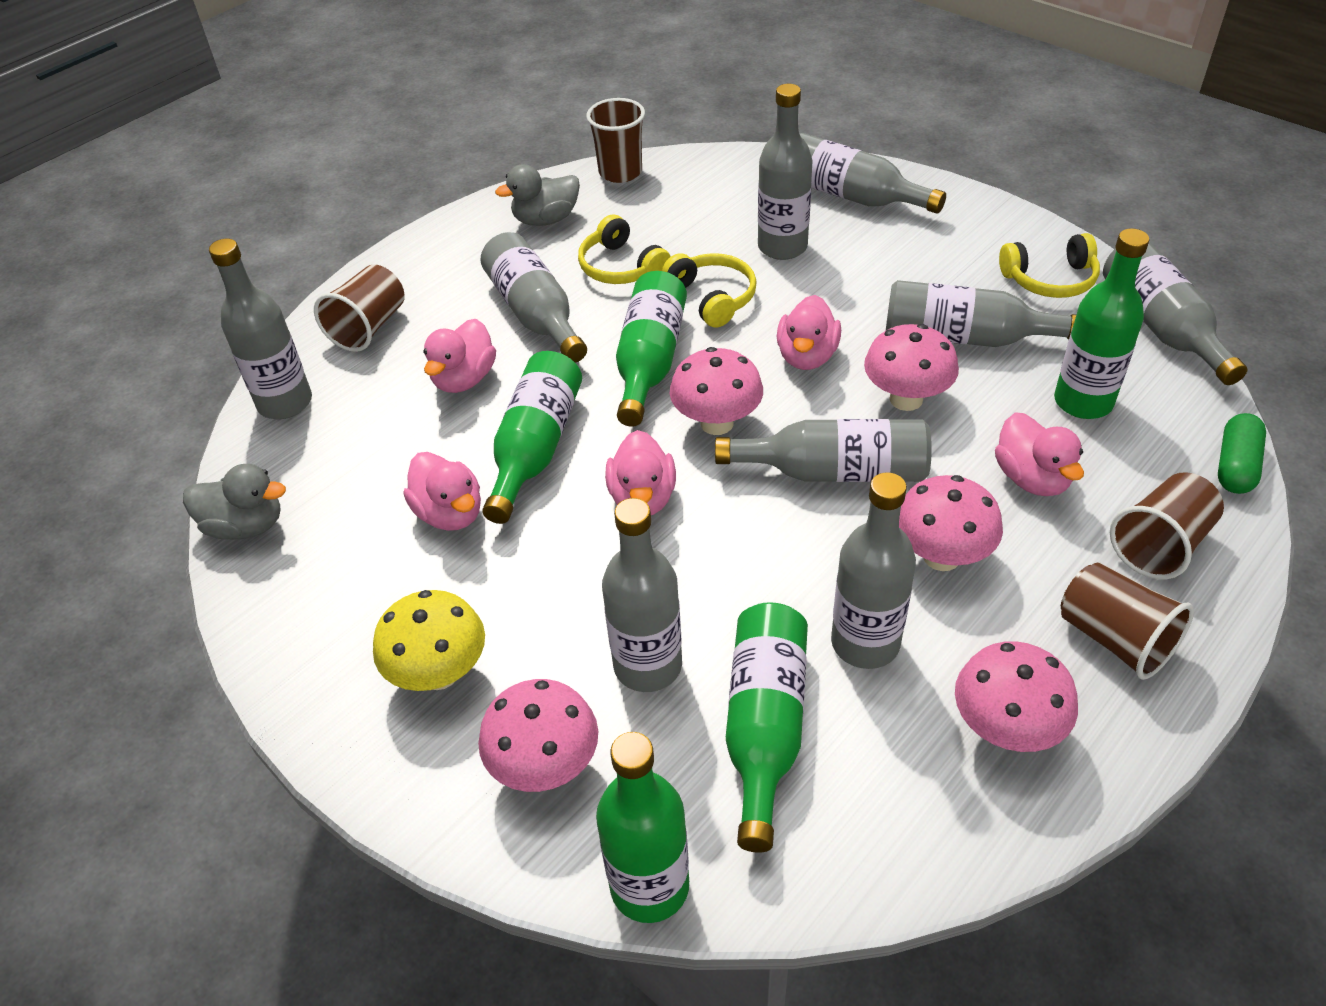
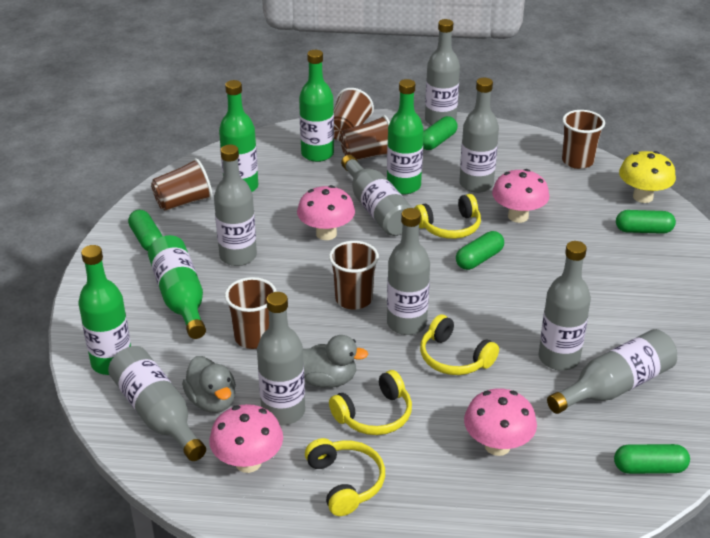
brown cup: 4 -> 6
green capsule: 1 -> 5
pink duck: 5 -> 0
pink mushroom: 5 -> 4
yellow headphones: 3 -> 4

